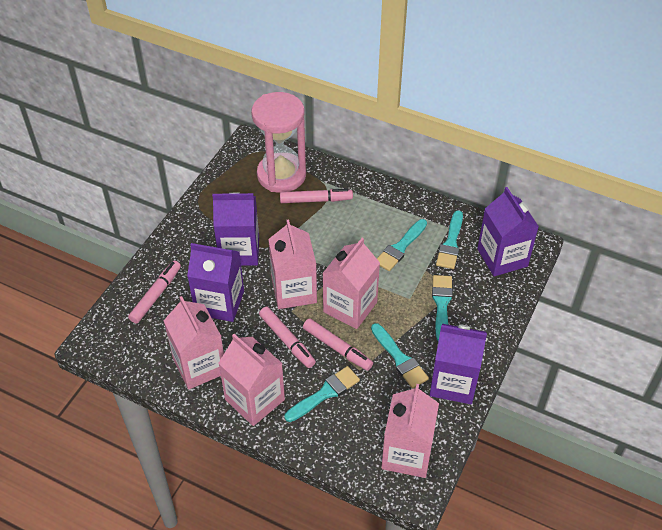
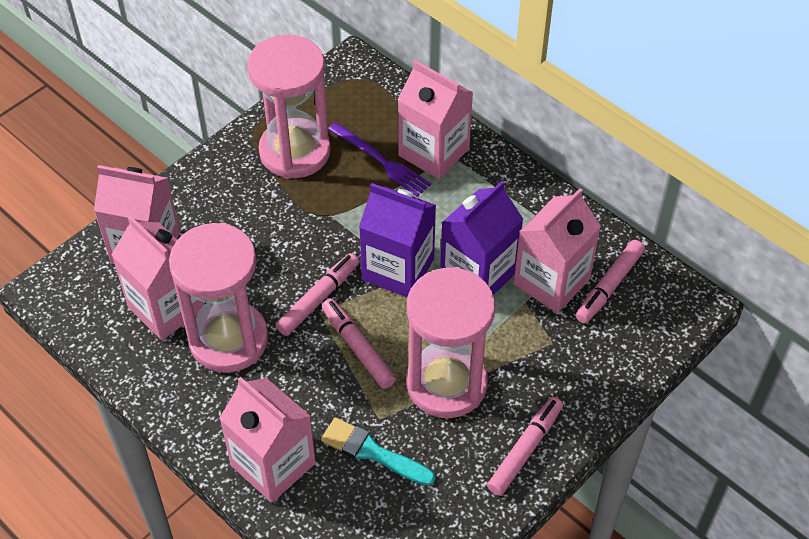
pink hourglass: 1 -> 3
purple carton: 4 -> 2
purple fork: 0 -> 1
turquoise brush: 5 -> 1

